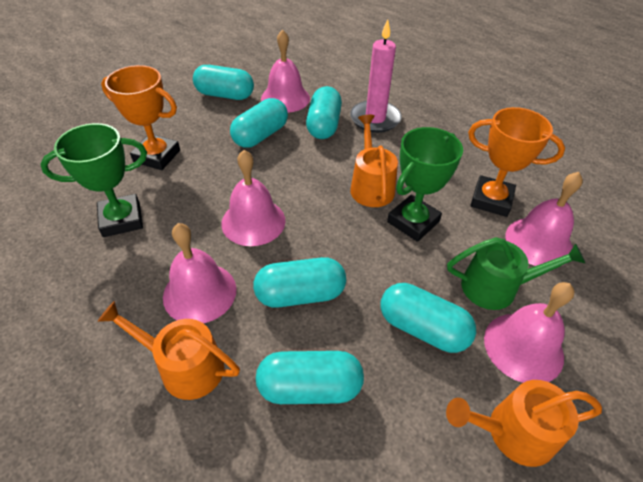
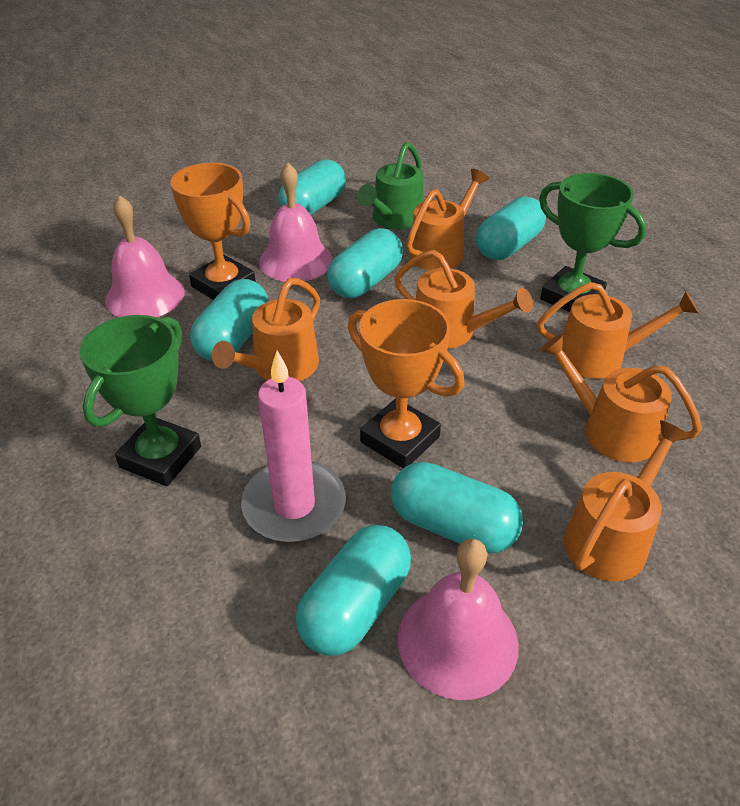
orange watering can: 3 -> 6
pink bell: 5 -> 3

